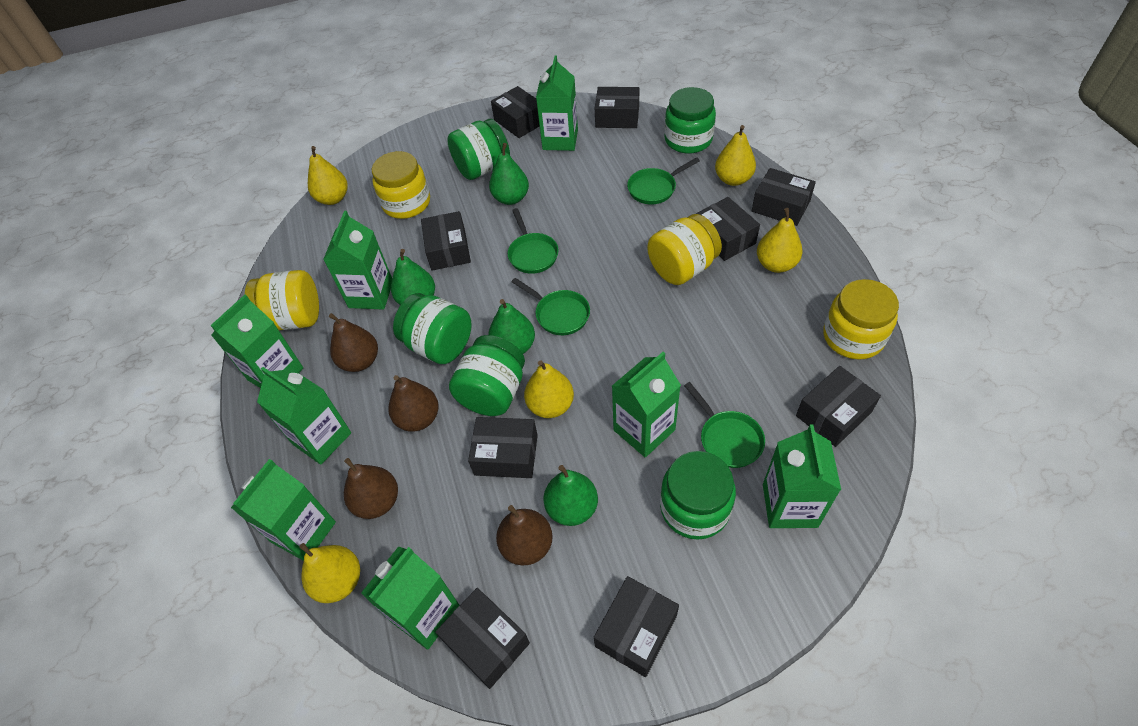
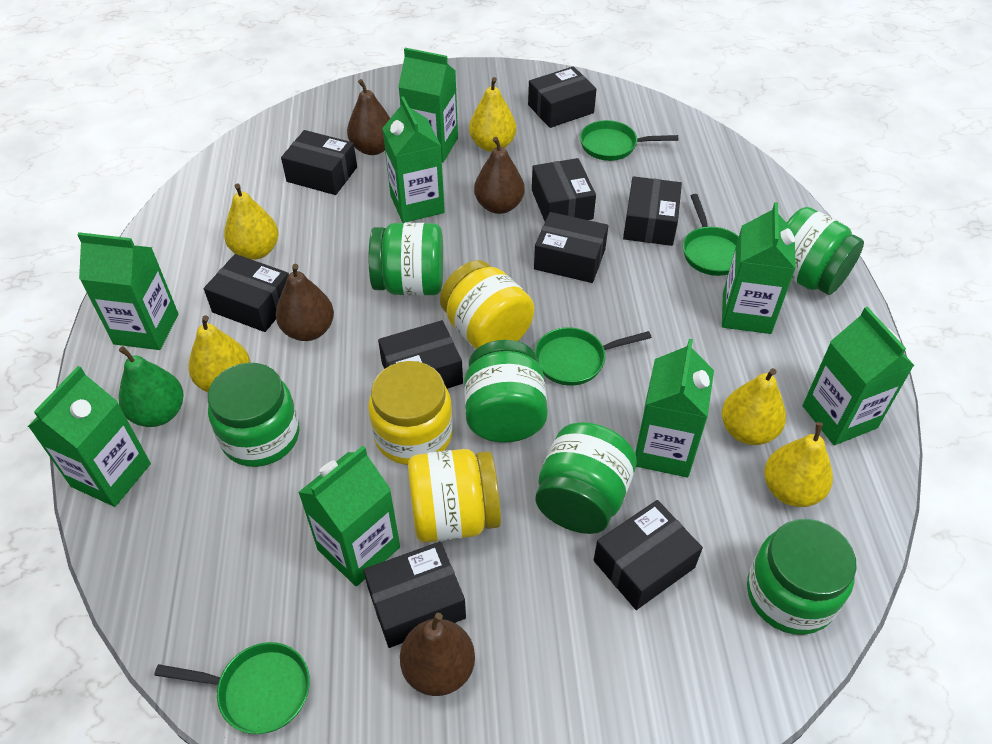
green jar: 5 -> 6
green pear: 4 -> 1
yellow jar: 4 -> 3

